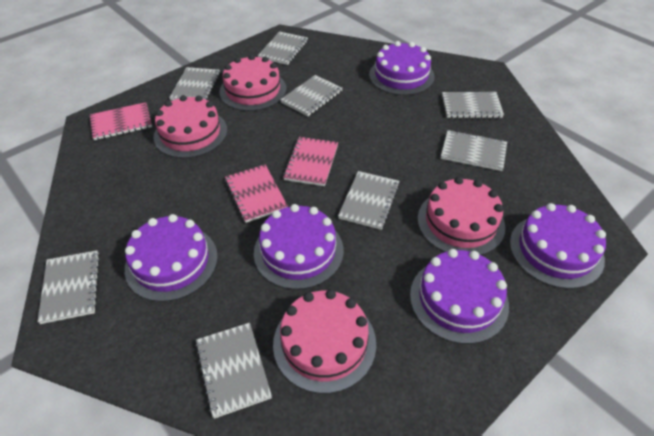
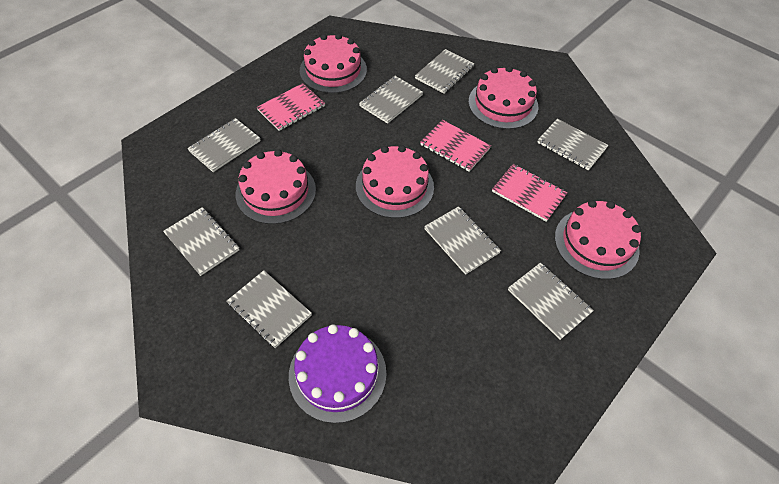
pink cake: 4 -> 5
purple cake: 5 -> 1

